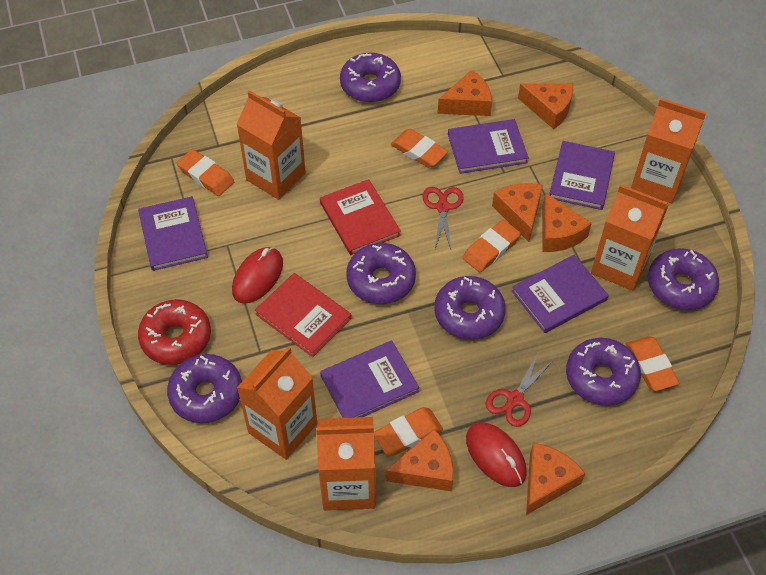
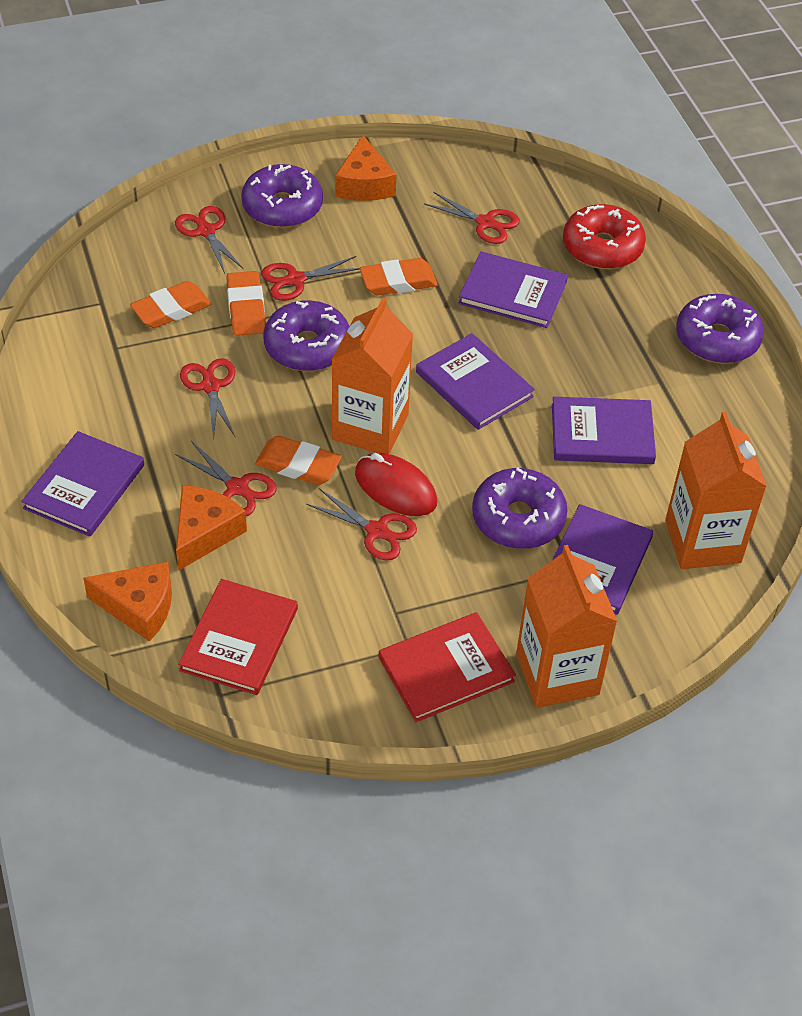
orange carton: 5 -> 3
orange cheese: 6 -> 3
orange eraser: 5 -> 4
purple donut: 6 -> 4
red mouse: 2 -> 1
red scissors: 2 -> 6

